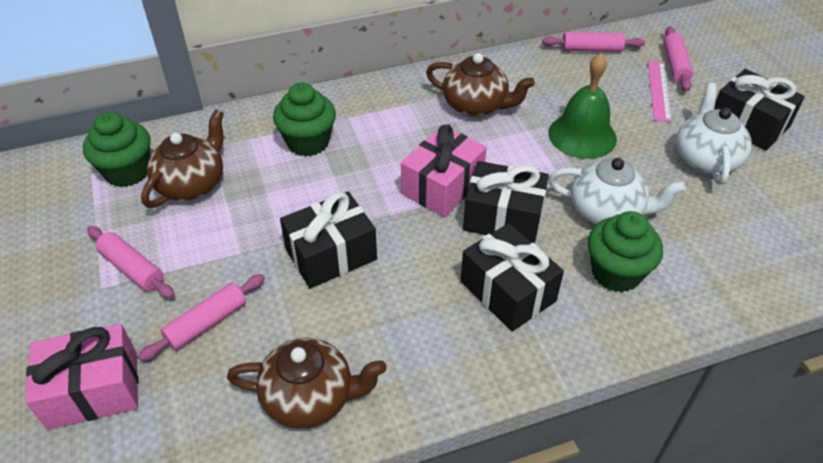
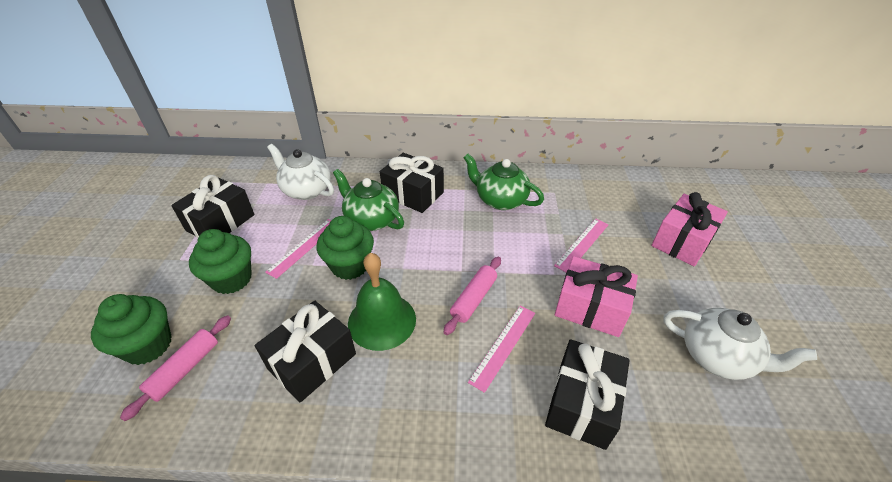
brown teapot: 3 -> 0
green teapot: 0 -> 2
pink rolling pin: 4 -> 2
pink ruler: 1 -> 3

